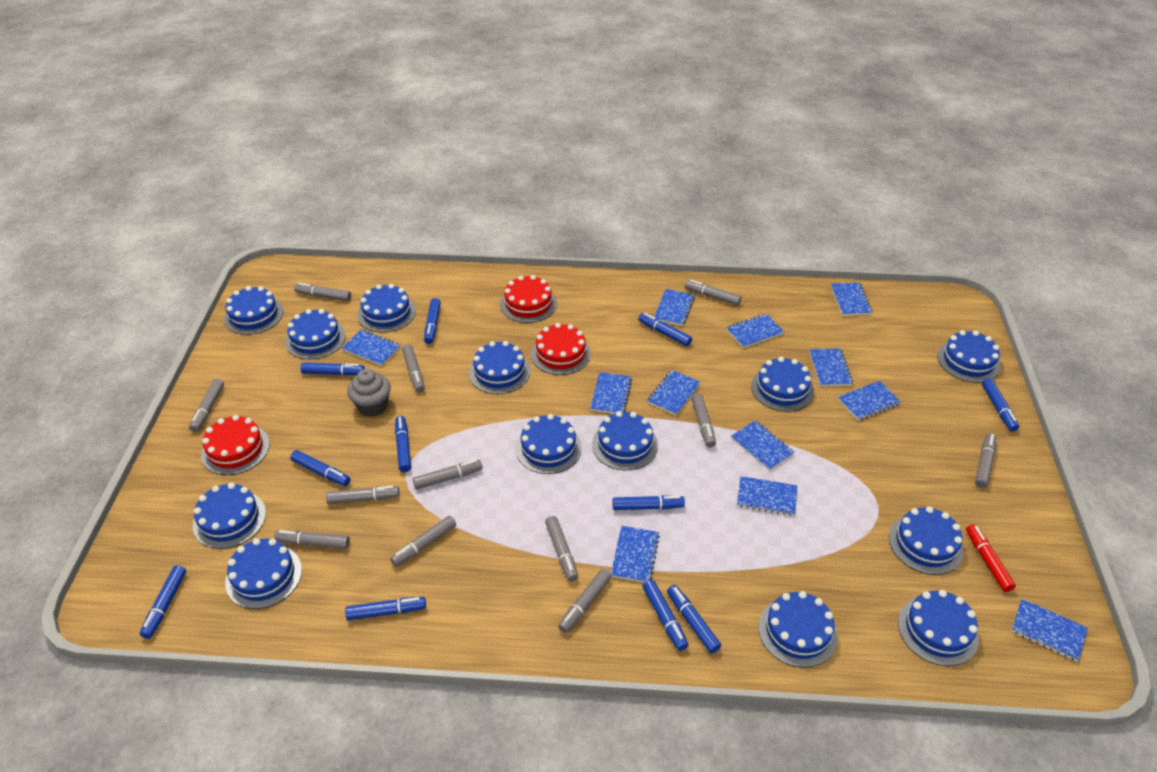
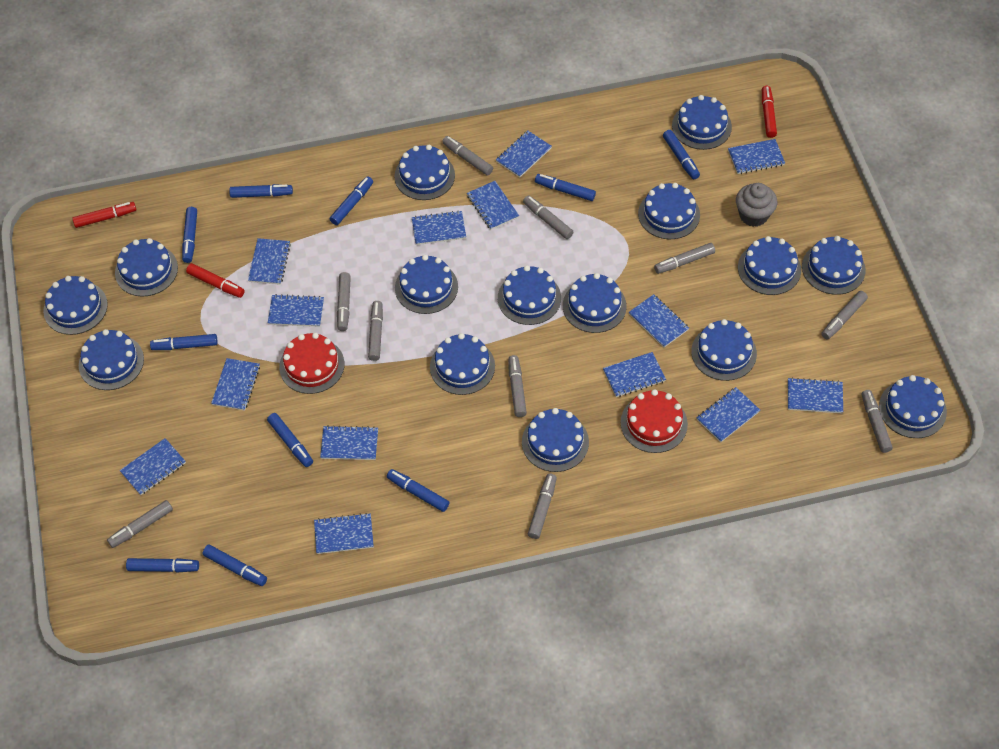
blue cake: 13 -> 15
blue marker: 11 -> 10
blue notebook: 12 -> 14
grey marker: 12 -> 10
red cake: 3 -> 2
red marker: 1 -> 3

